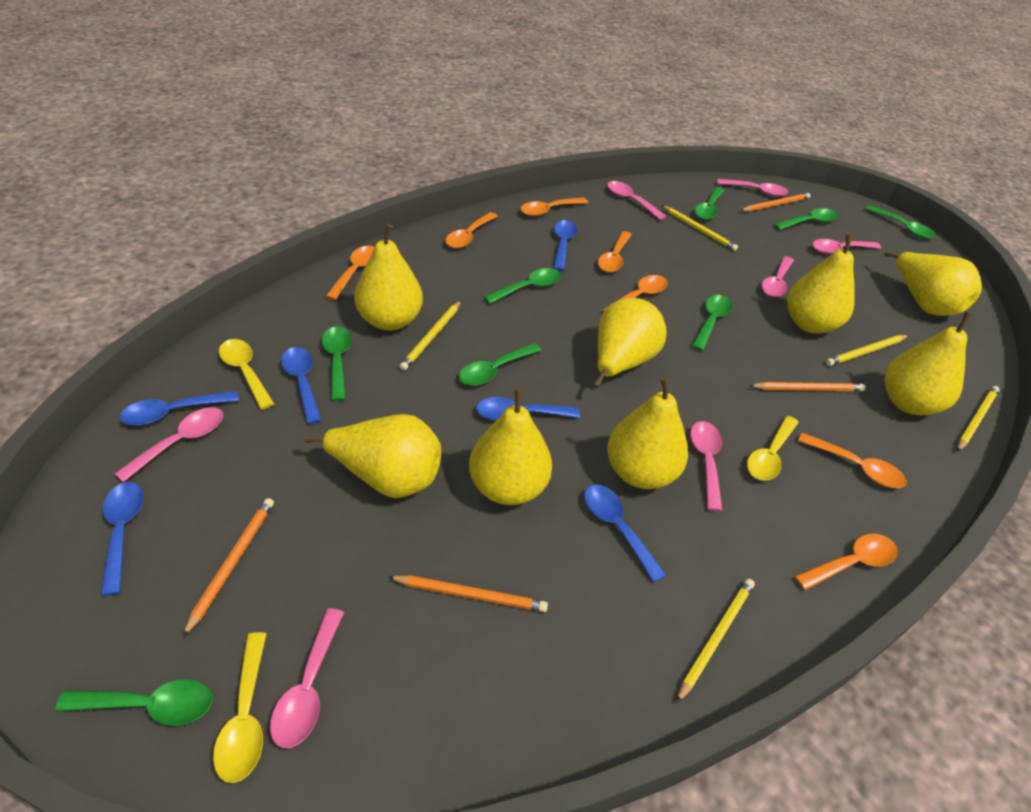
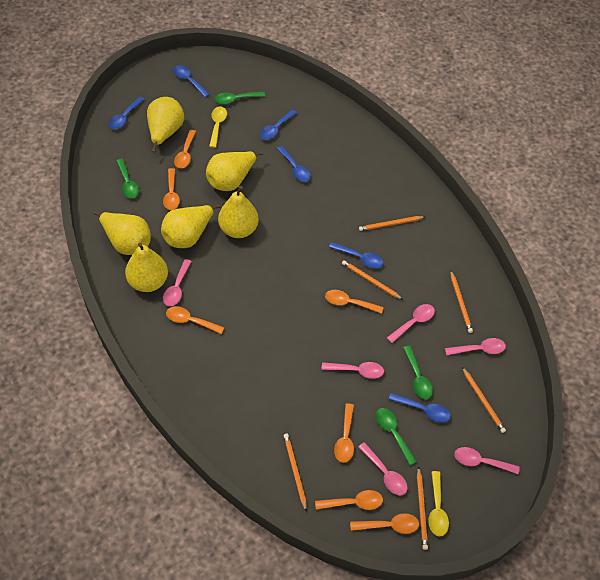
green spoon: 8 -> 4
orange pencil: 4 -> 6
pink spoon: 7 -> 6
yellow pear: 8 -> 6
yellow pencil: 5 -> 0
yellow spoon: 3 -> 2

